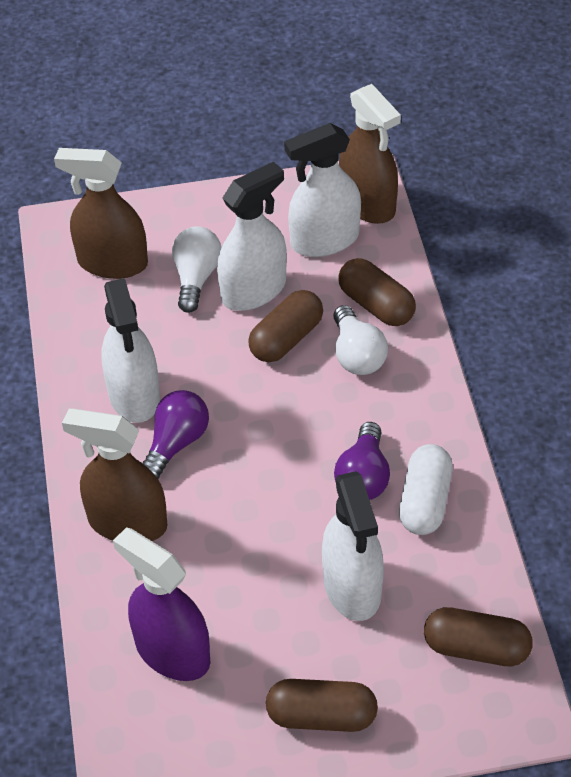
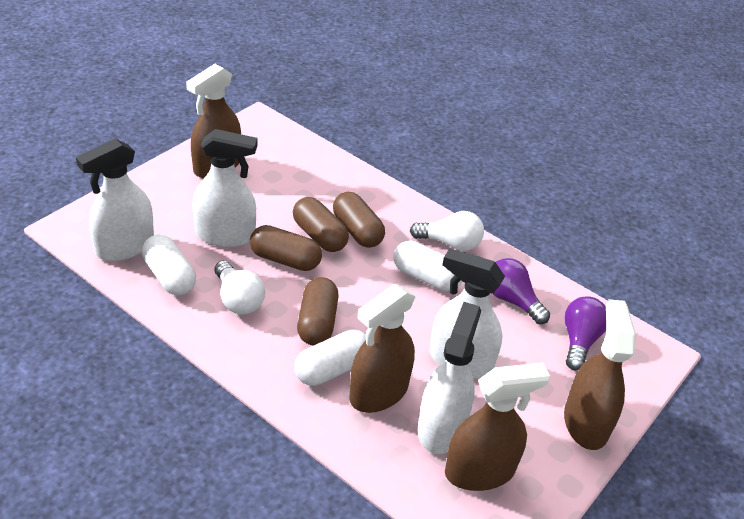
brown spray bottle: 3 -> 4
purple spray bottle: 1 -> 0
white capsule: 1 -> 3

